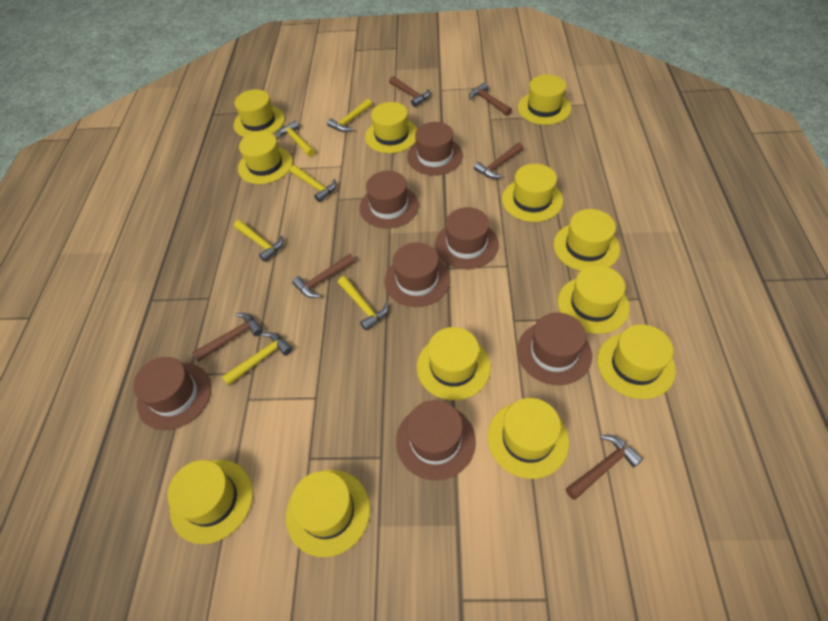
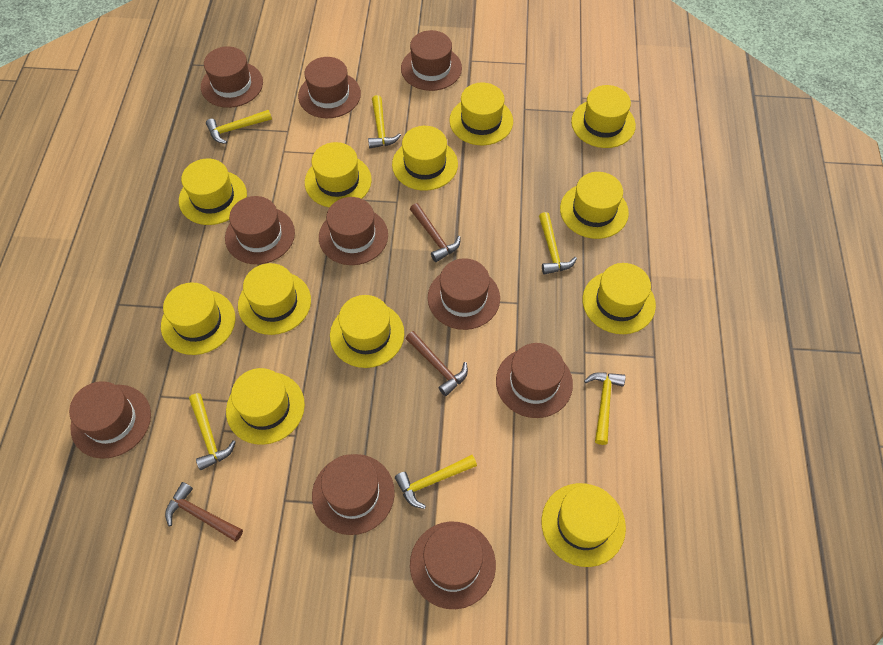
brown hammer: 6 -> 3
brown hat: 7 -> 10

